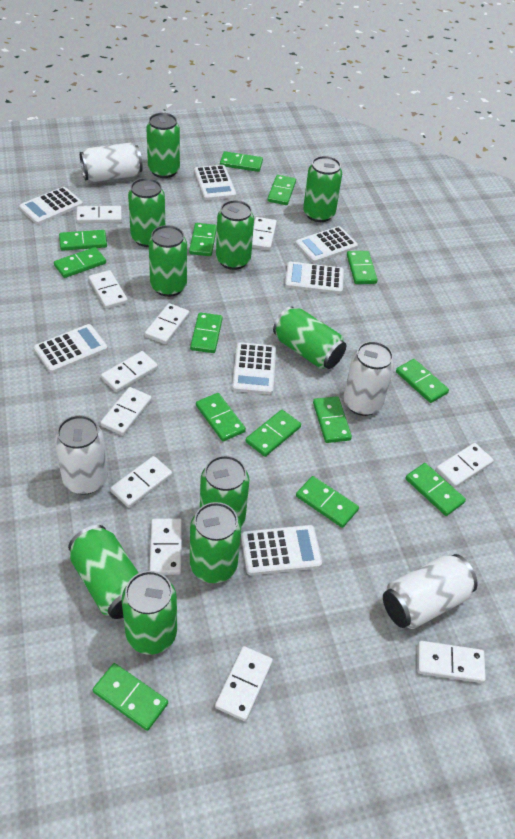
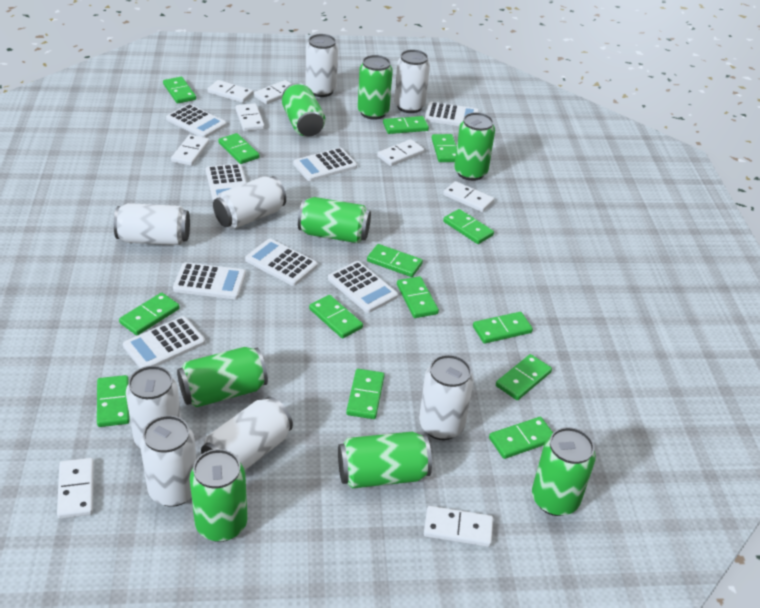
green can: 10 -> 8
white calculator: 7 -> 8
white can: 4 -> 8
white domino: 11 -> 8

